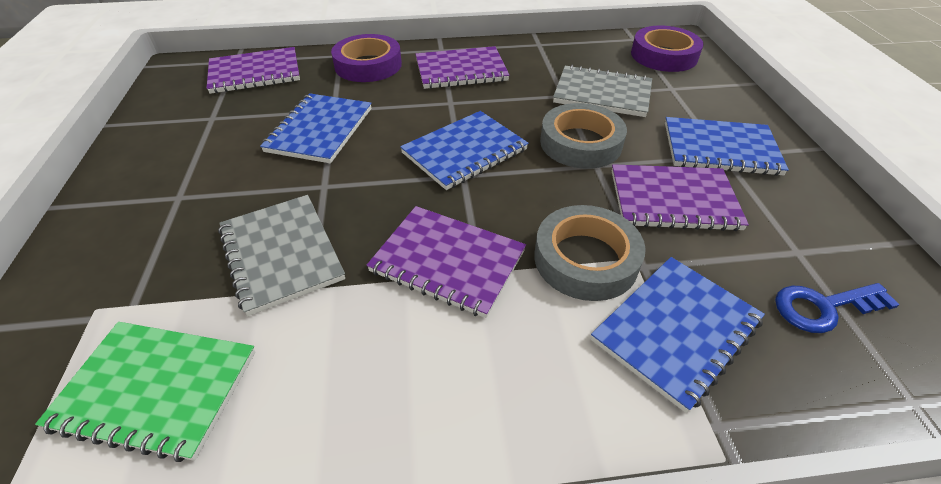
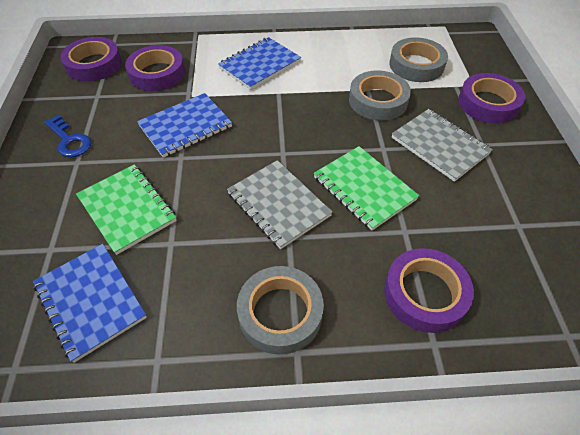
blue notebook: 4 -> 3
green notebook: 1 -> 2
grey tape: 2 -> 3
purple notebook: 4 -> 0
purple tape: 2 -> 4

